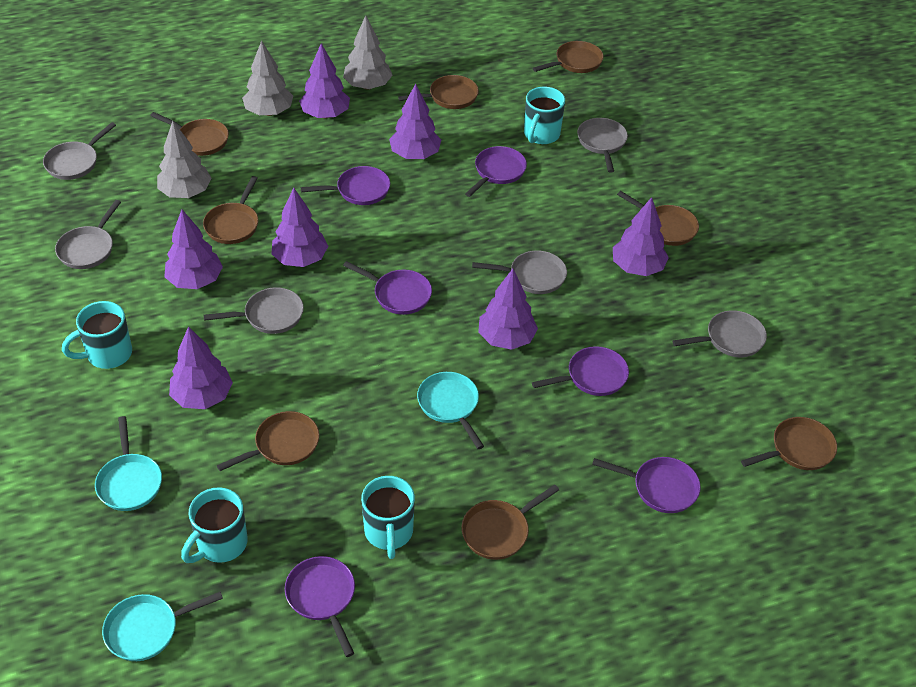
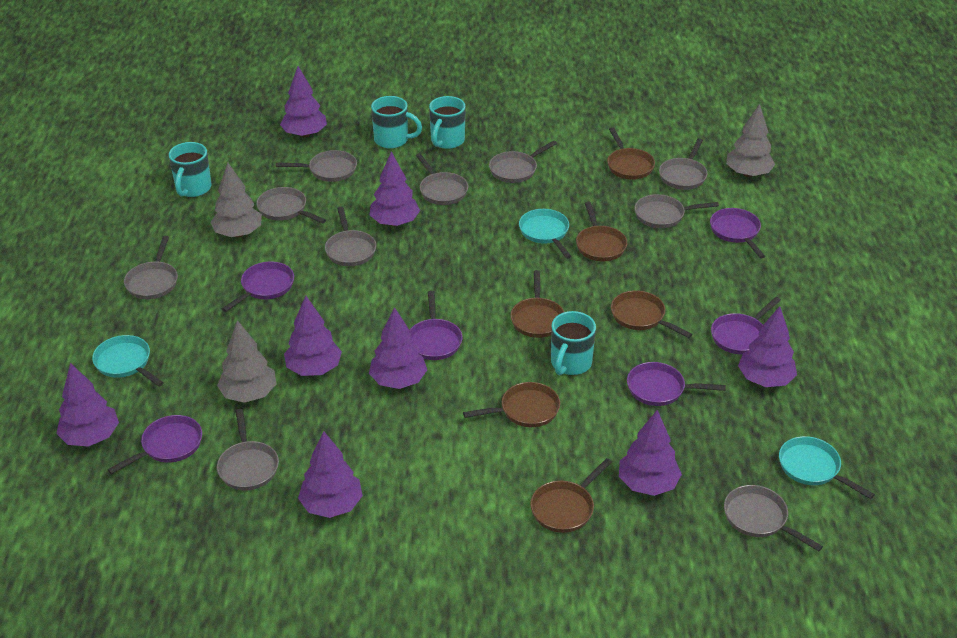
brown pan: 8 -> 6
grey pan: 6 -> 10
purple tree: 7 -> 8

